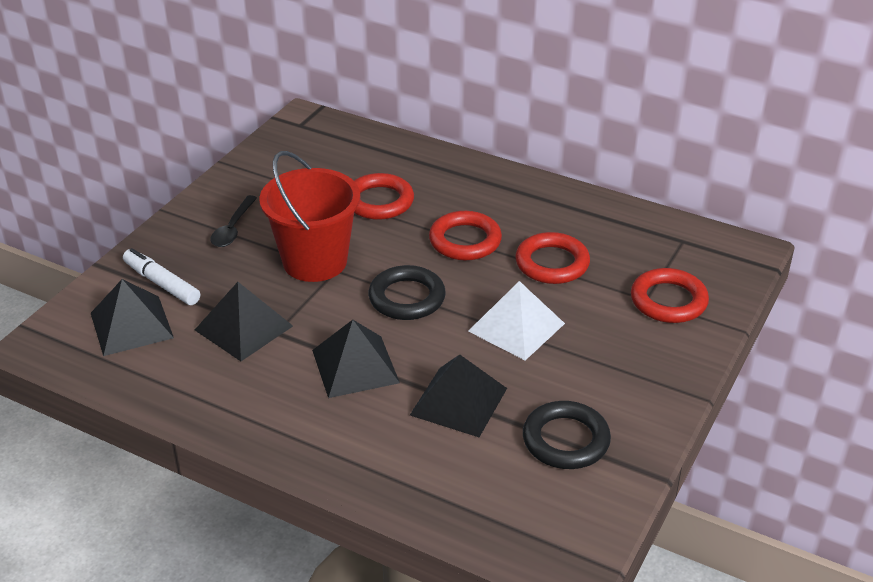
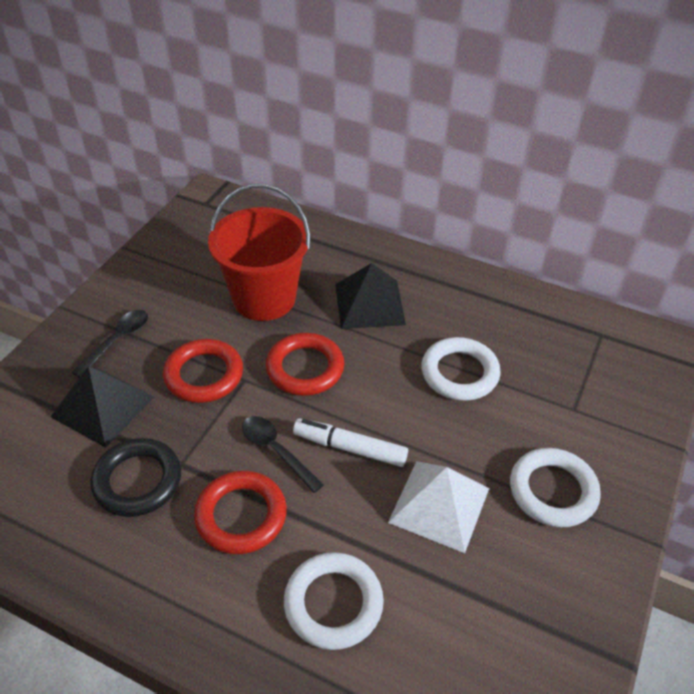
black pyramid: 4 -> 2
black ring: 2 -> 1
black spoon: 1 -> 2
red ring: 4 -> 3
white ring: 0 -> 3

